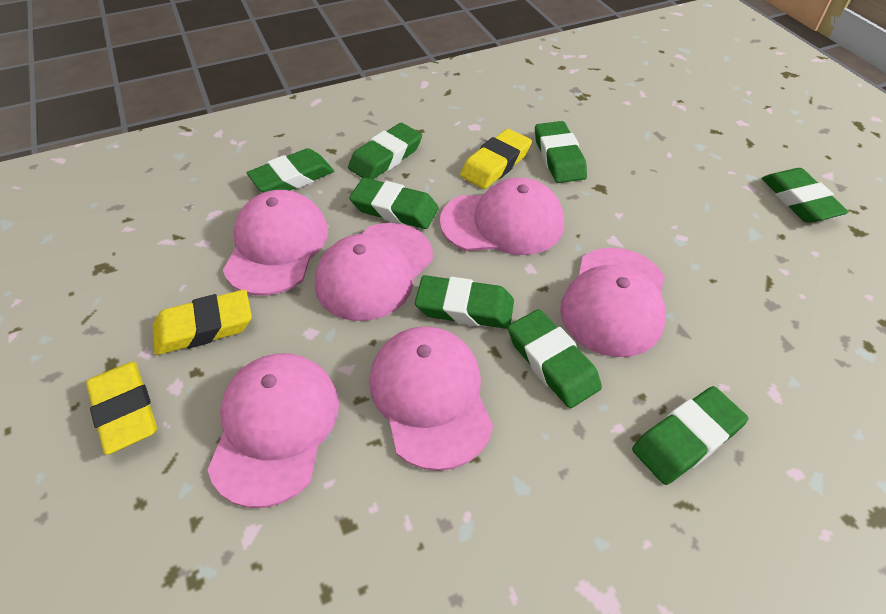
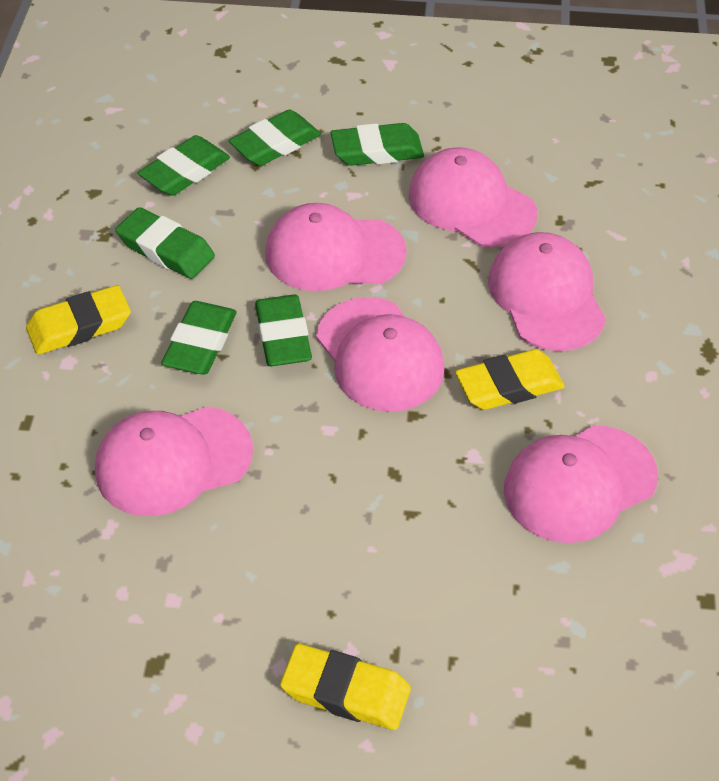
green eraser: 8 -> 6

